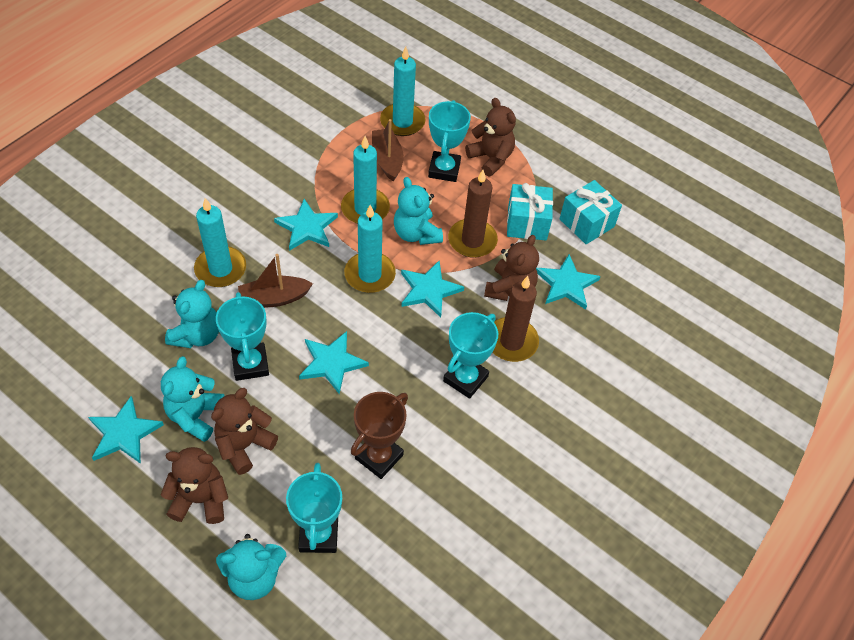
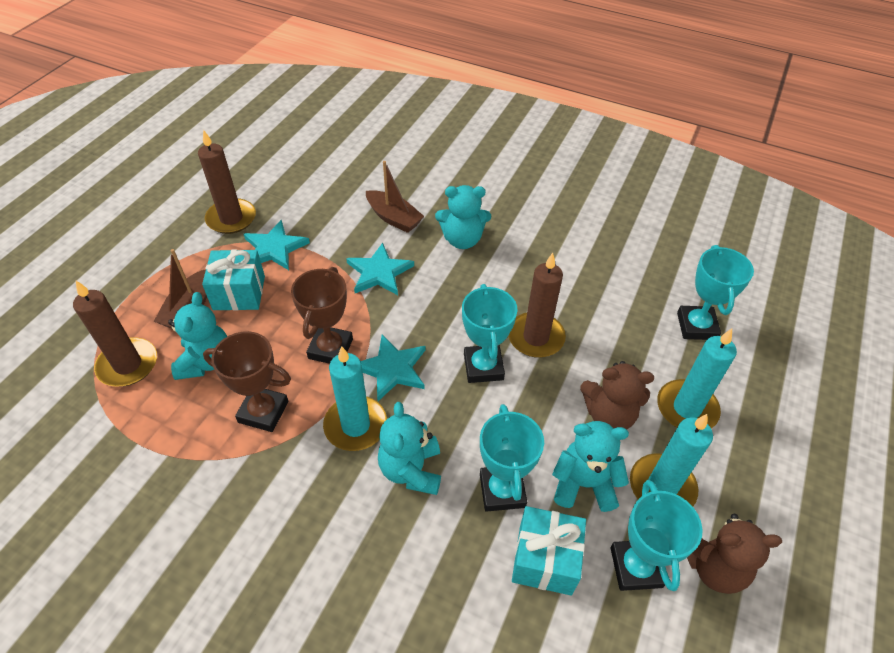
brown candle: 2 -> 3
brown teddy bear: 4 -> 2
brown trophy: 1 -> 2
turquoise candle: 4 -> 3
turquoise star: 5 -> 3

